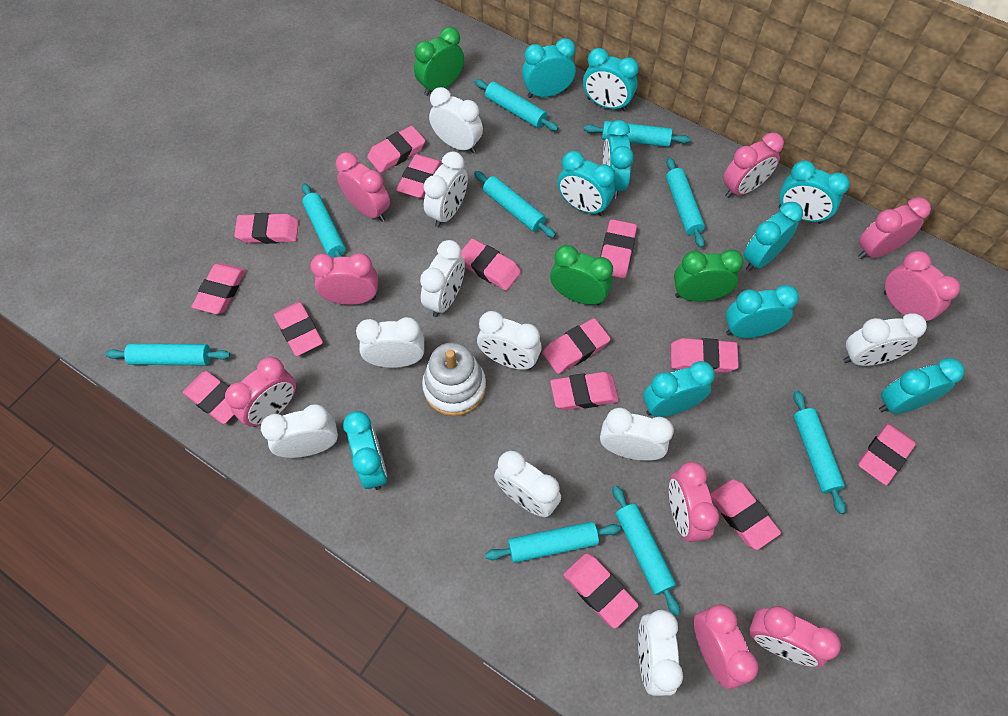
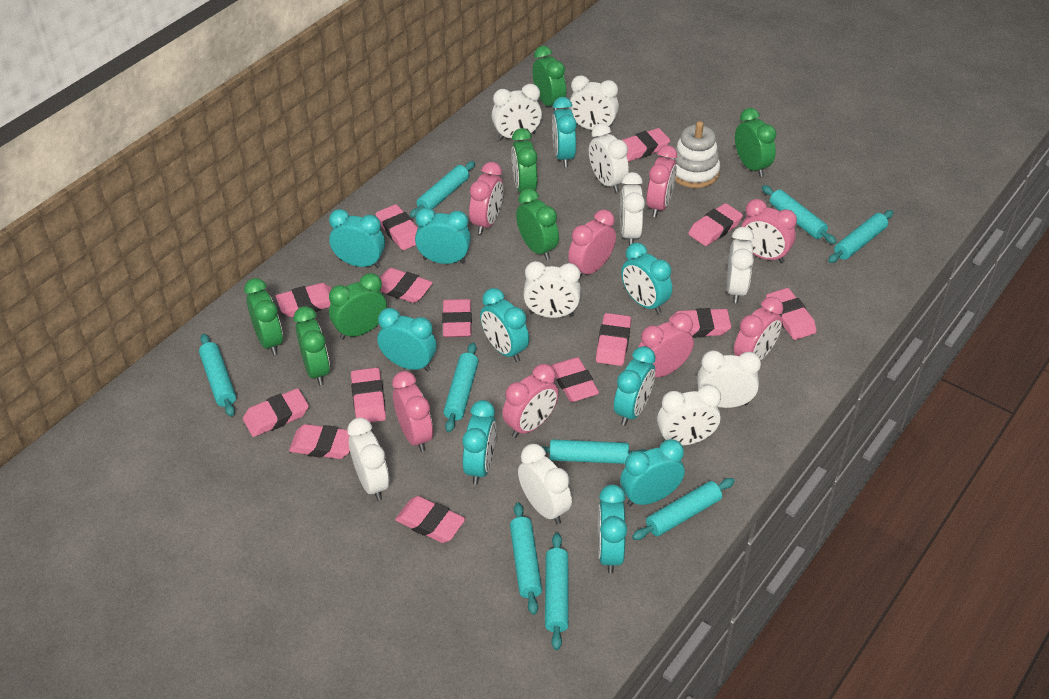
green clock: 3 -> 7
pink clock: 9 -> 8

